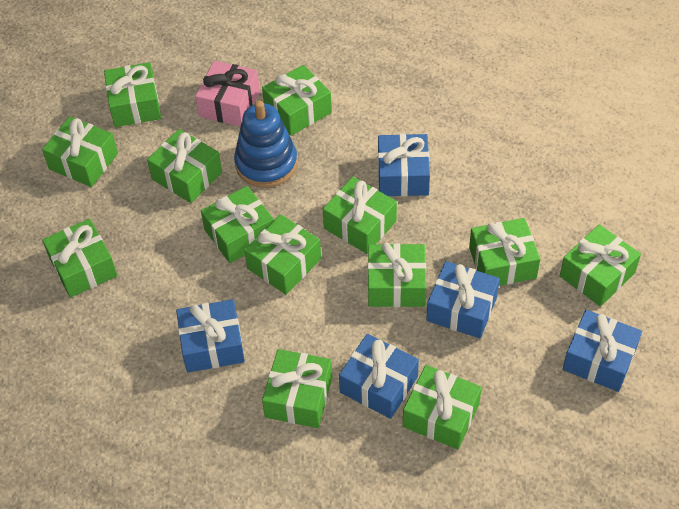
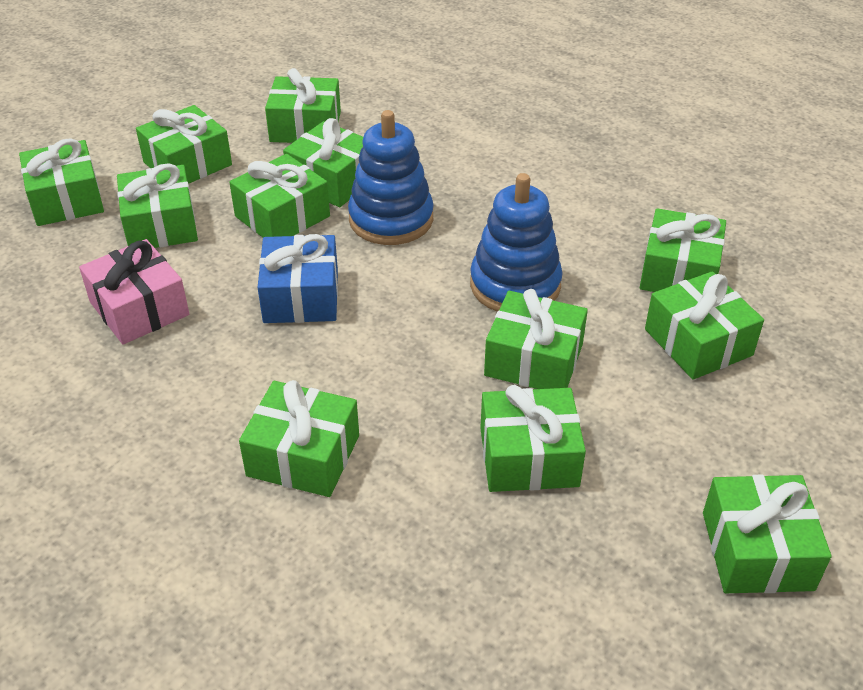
blue gift: 5 -> 1
blue stacking toy: 1 -> 2
green gift: 13 -> 12

